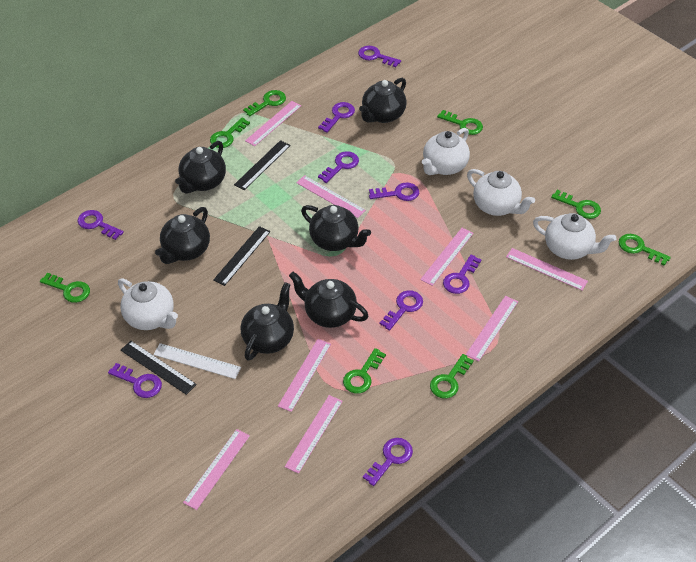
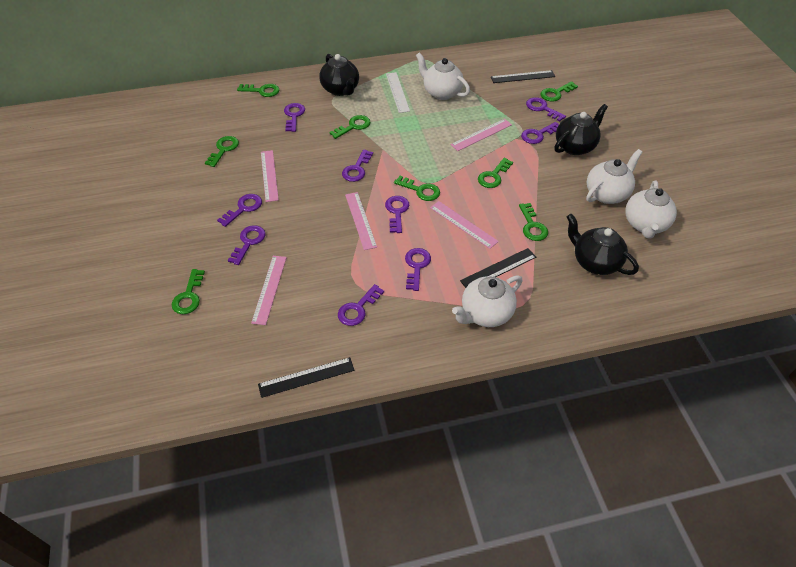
black teapot: 6 -> 3
pink ruler: 8 -> 5

